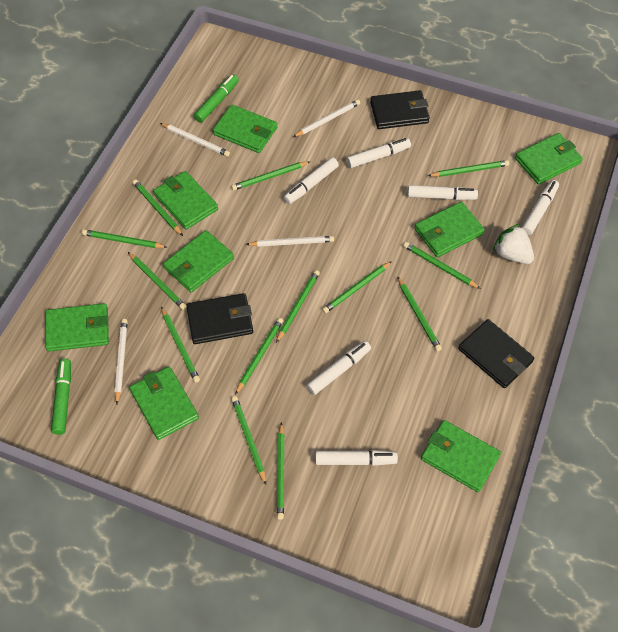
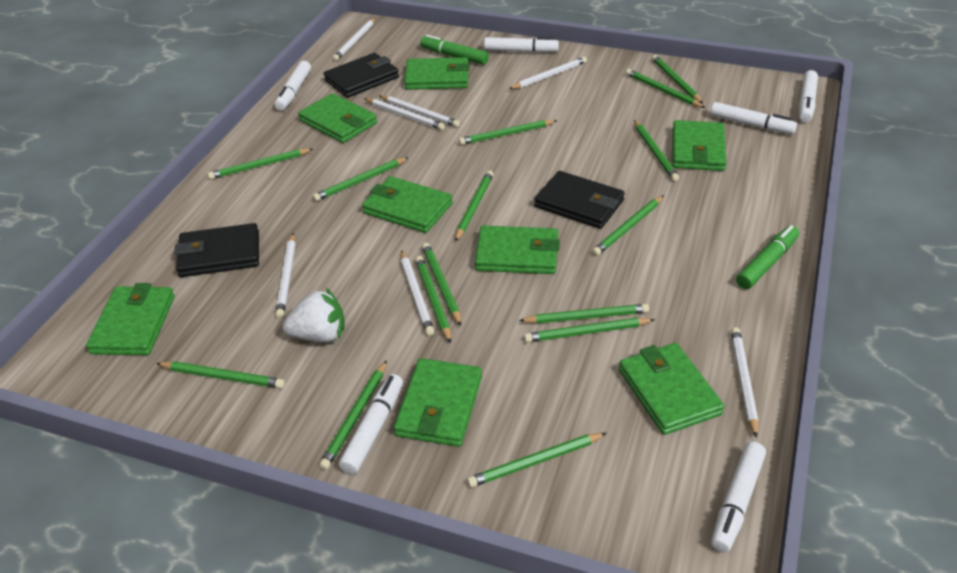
green pencil: 13 -> 15
white pencil: 4 -> 7

